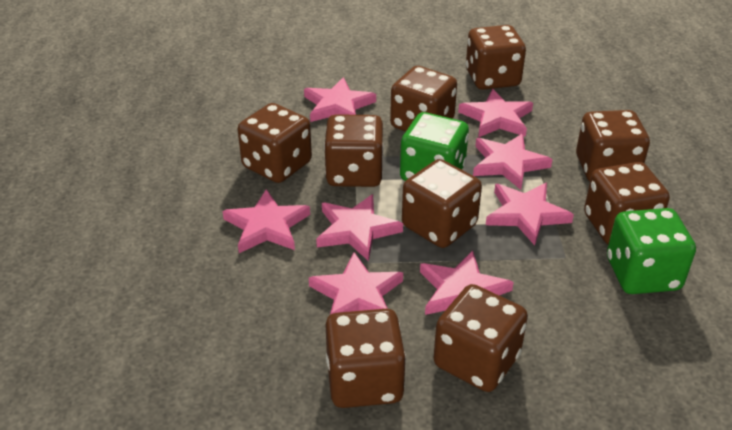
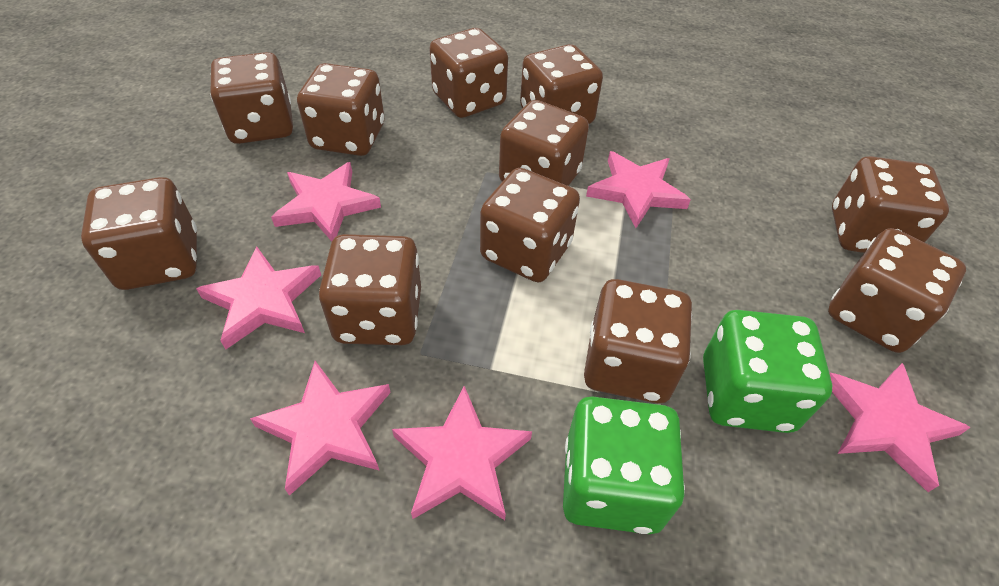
brown dice: 9 -> 11
pink star: 8 -> 6

